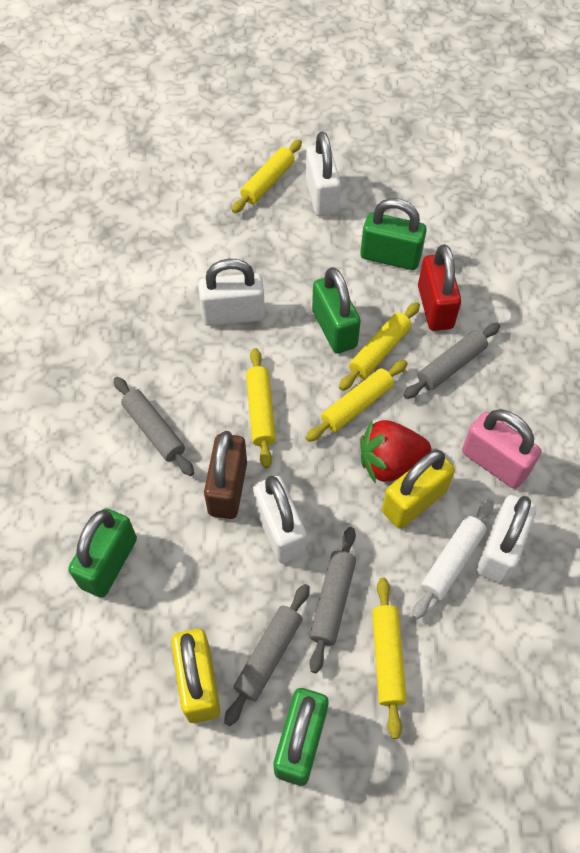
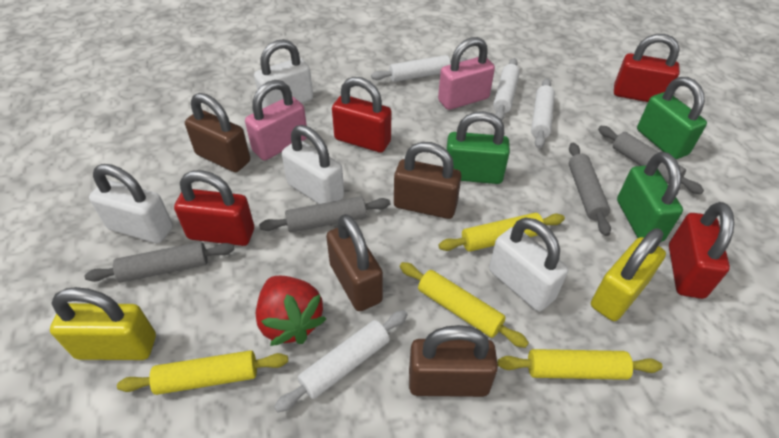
brown padlock: 1 -> 4
green padlock: 4 -> 3
pink padlock: 1 -> 2
red padlock: 1 -> 4
white rolling pin: 1 -> 4
yellow rolling pin: 5 -> 4

